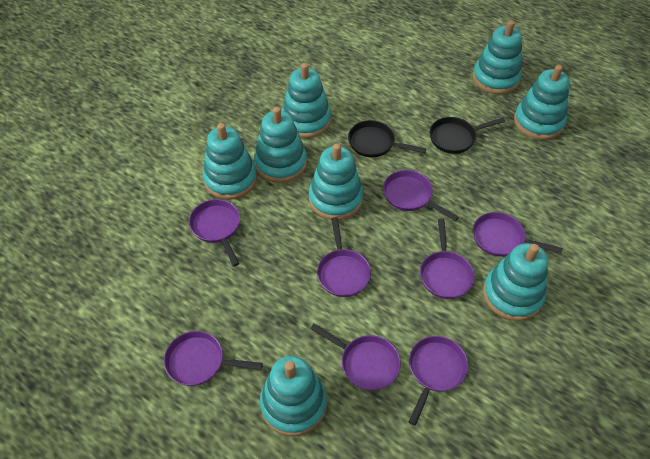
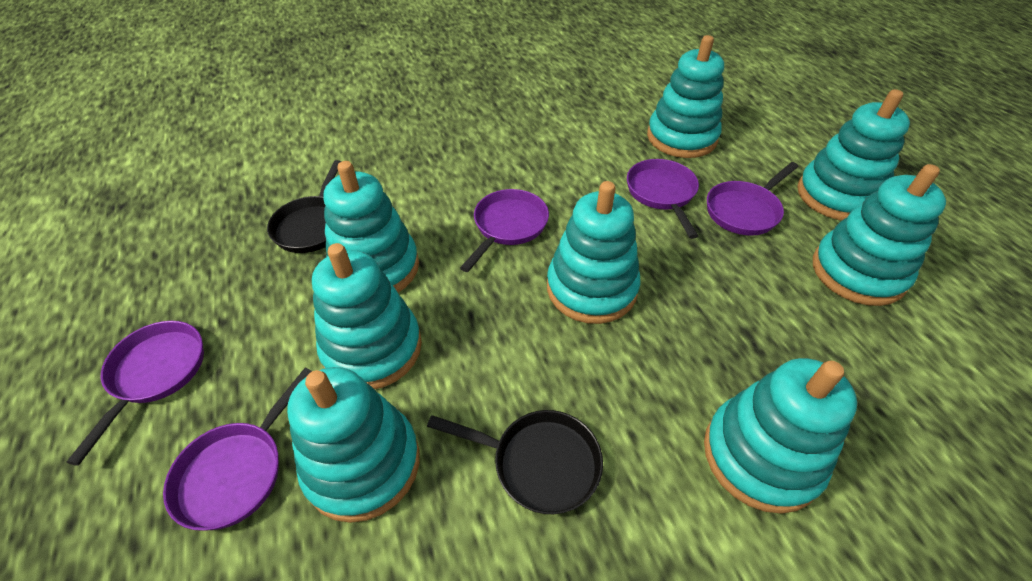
purple pan: 8 -> 5

